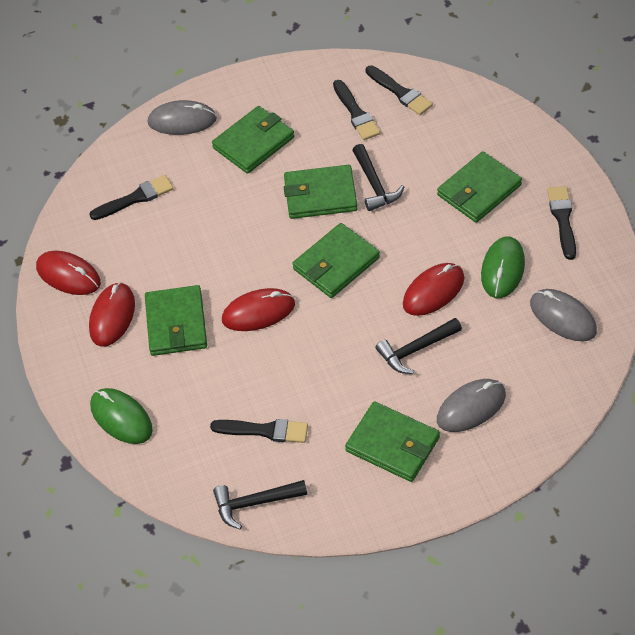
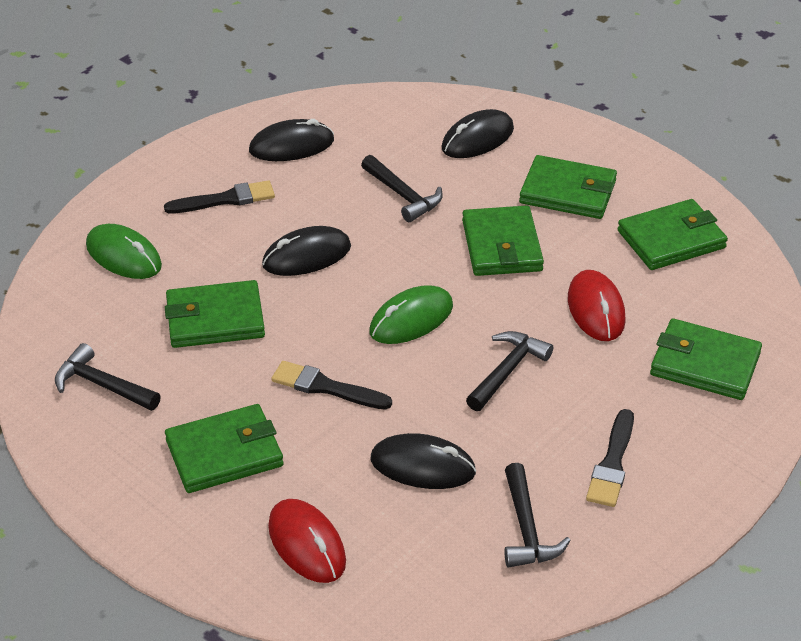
black brush: 5 -> 3
black hammer: 3 -> 4
black mouse: 0 -> 4
grey mouse: 3 -> 0
red mouse: 4 -> 2

